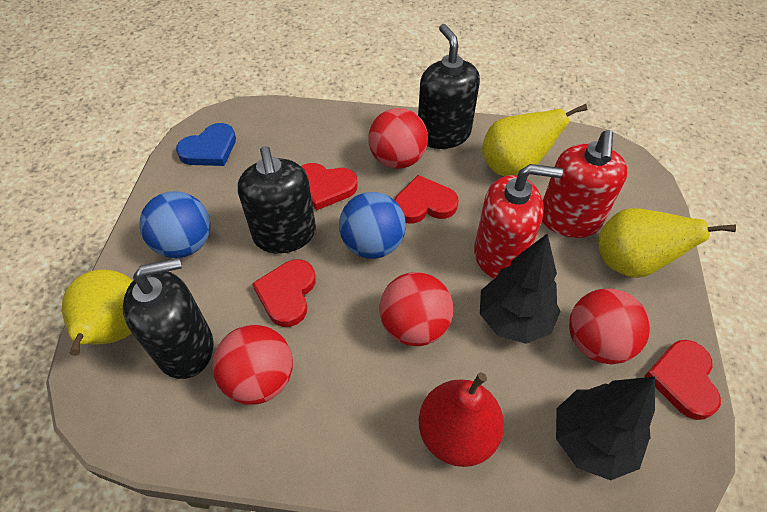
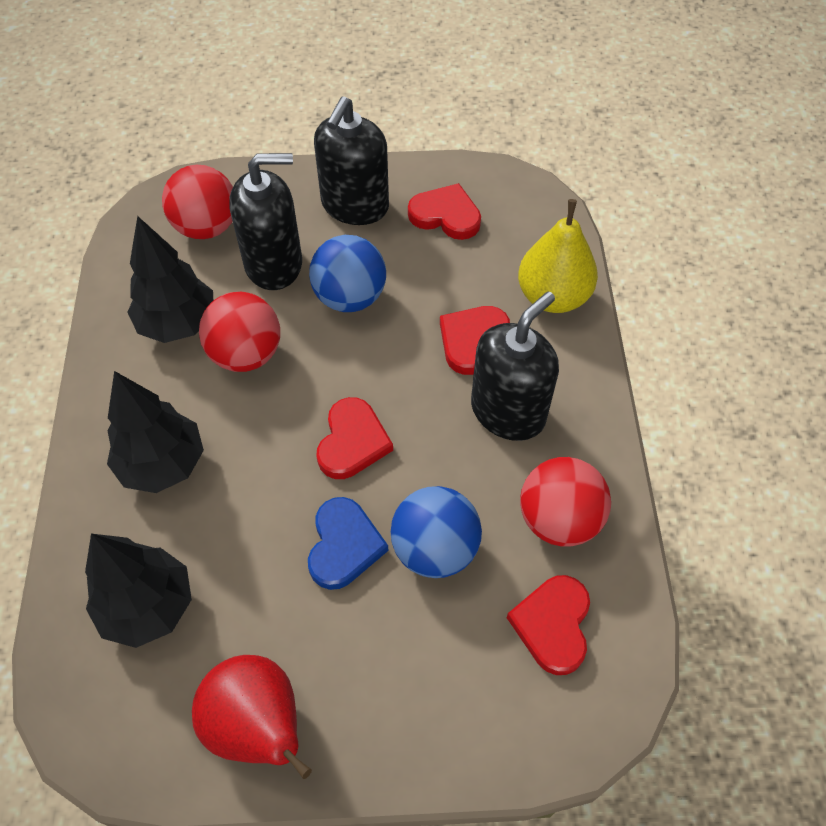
black tree: 2 -> 3
red ball: 4 -> 3
red soap dispenser: 2 -> 0
yellow pear: 3 -> 1

